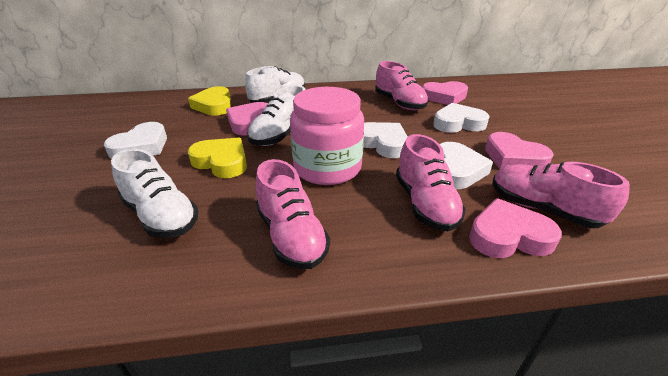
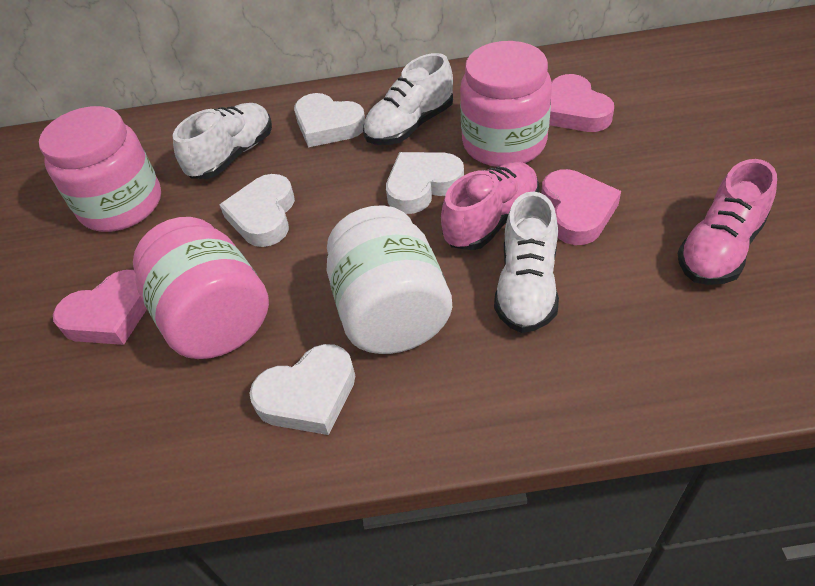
pink heart: 4 -> 3
pink jar: 1 -> 3
pink shoe: 4 -> 2
white jar: 0 -> 1
yellow heart: 2 -> 0

